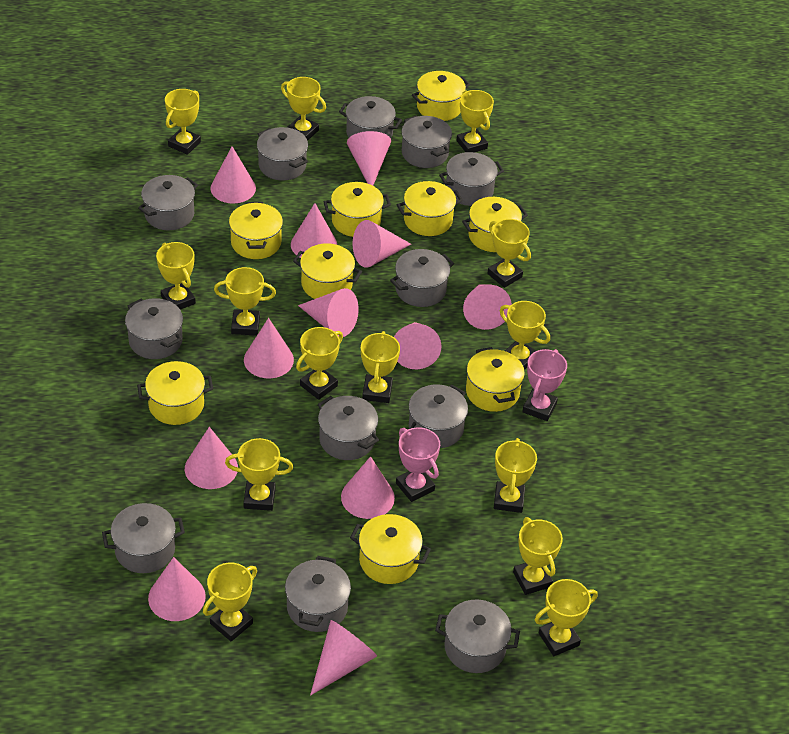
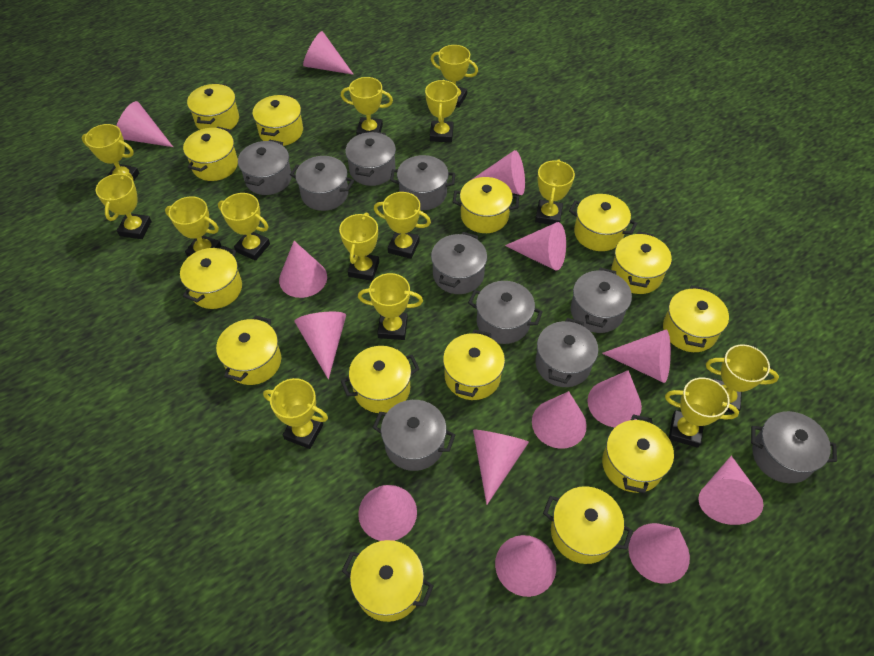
grey pot: 12 -> 10
pink cone: 12 -> 14
pink trophy: 2 -> 0
yellow pot: 9 -> 14

